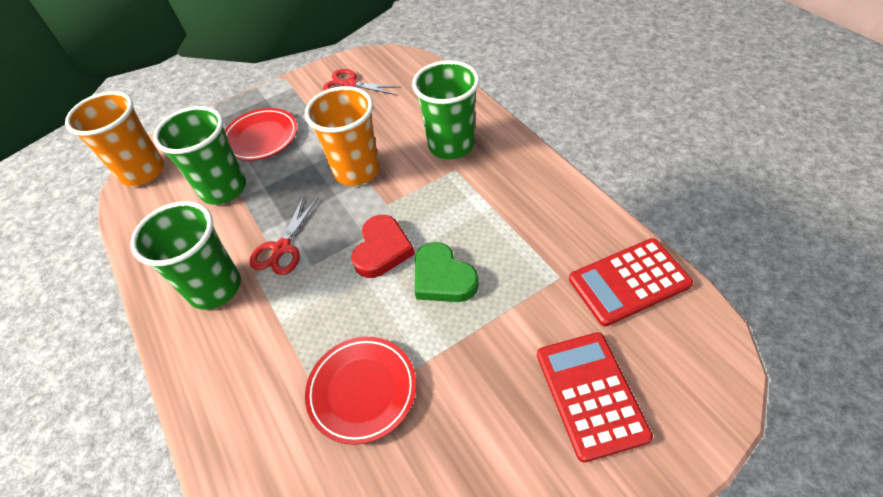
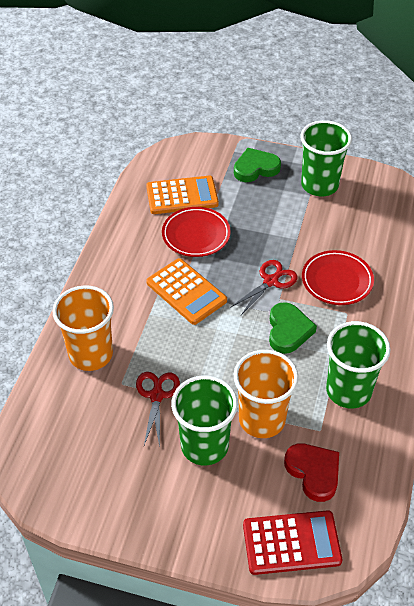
green heart: 1 -> 2
orange calculator: 0 -> 2
red calculator: 2 -> 1

